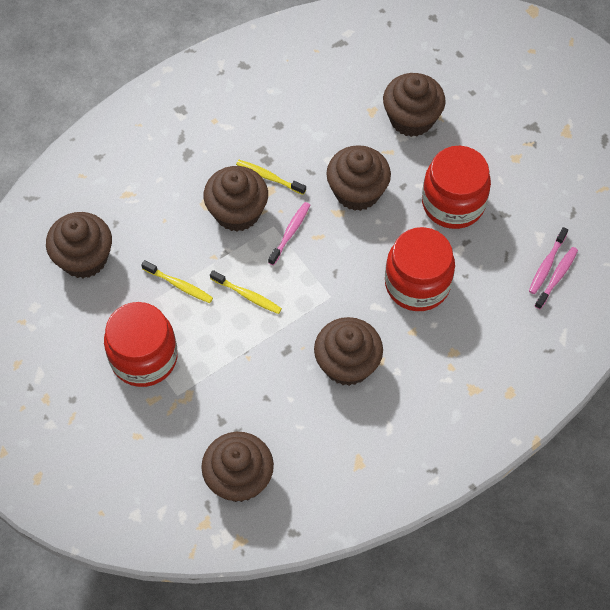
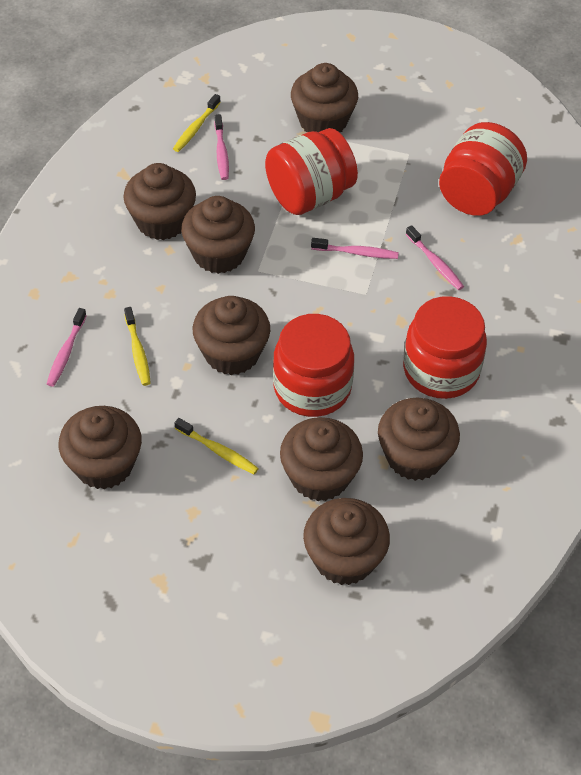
brown cupcake: 6 -> 8
pink toothbrush: 3 -> 4
red jar: 3 -> 4

